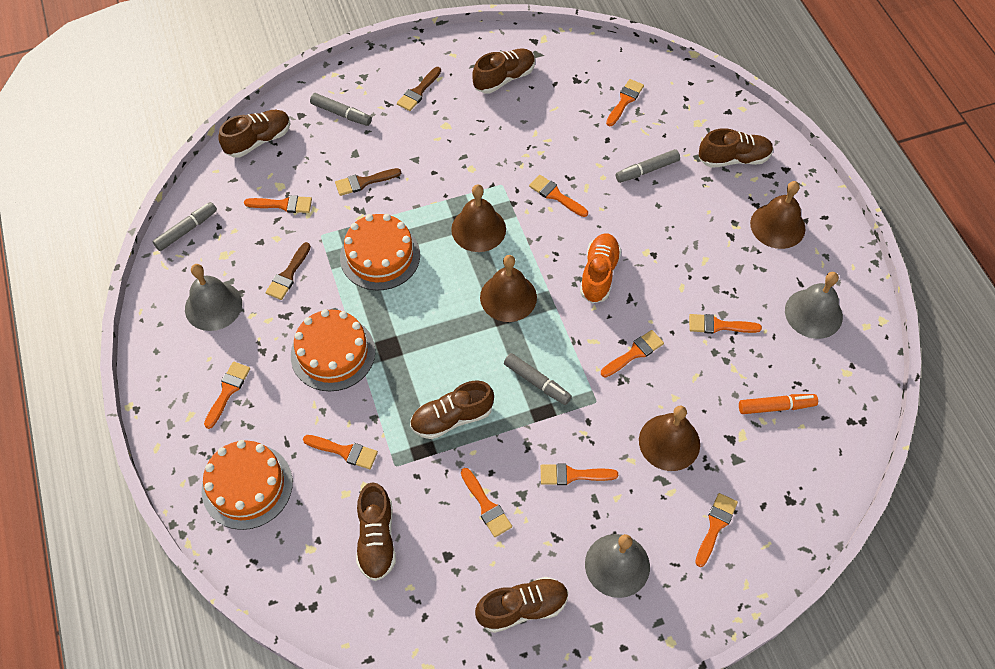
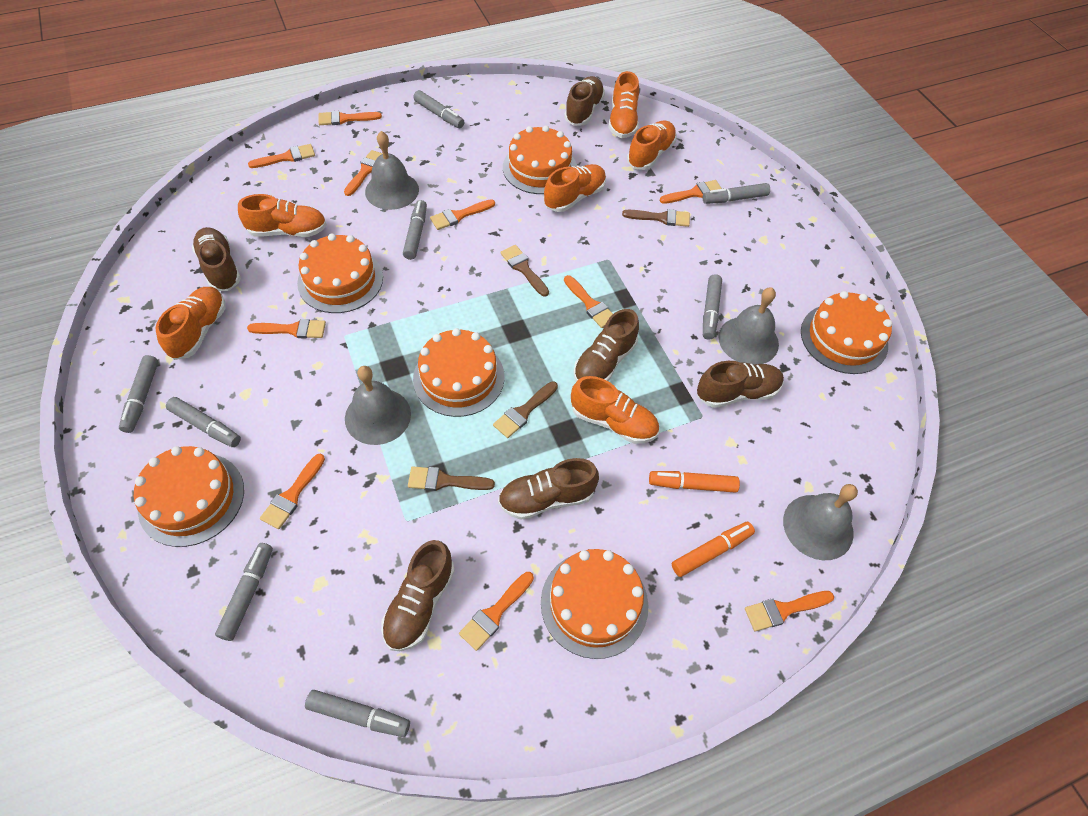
brown bell: 4 -> 0
brown brush: 3 -> 4
grey bell: 3 -> 4
grey marker: 4 -> 8
orange cake: 3 -> 6
orange marker: 1 -> 2
orange shoe: 1 -> 6

